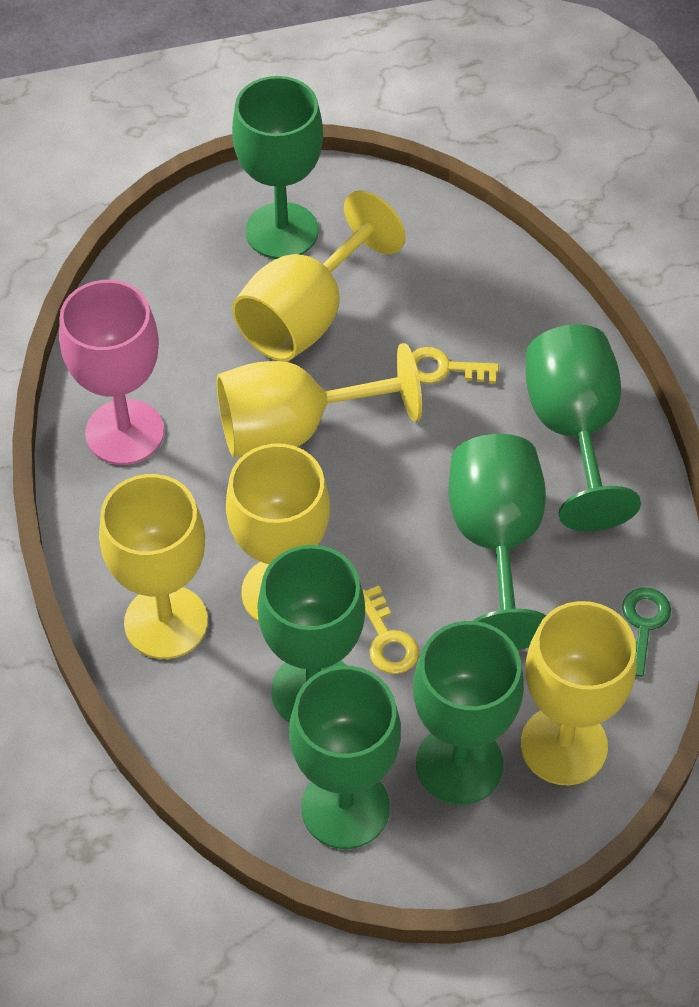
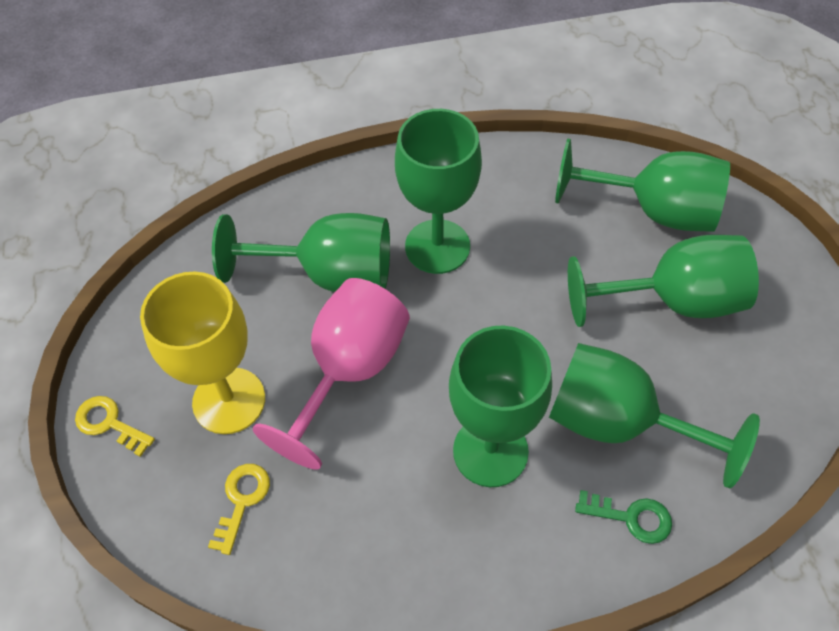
yellow goblet: 5 -> 1

